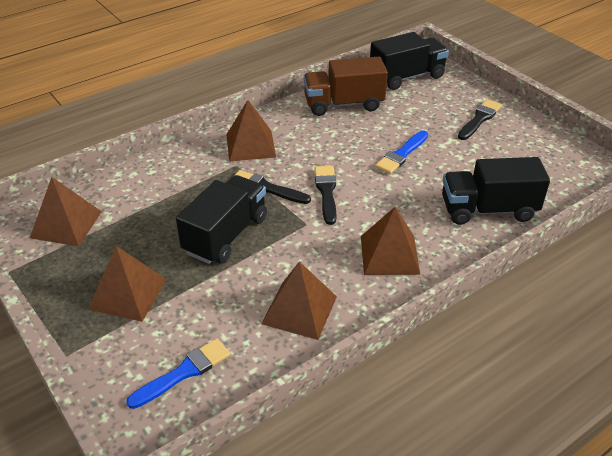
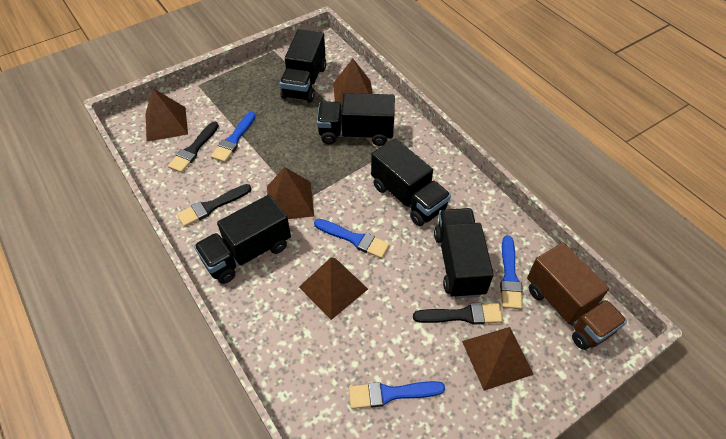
black truck: 3 -> 5
blue brush: 2 -> 4

